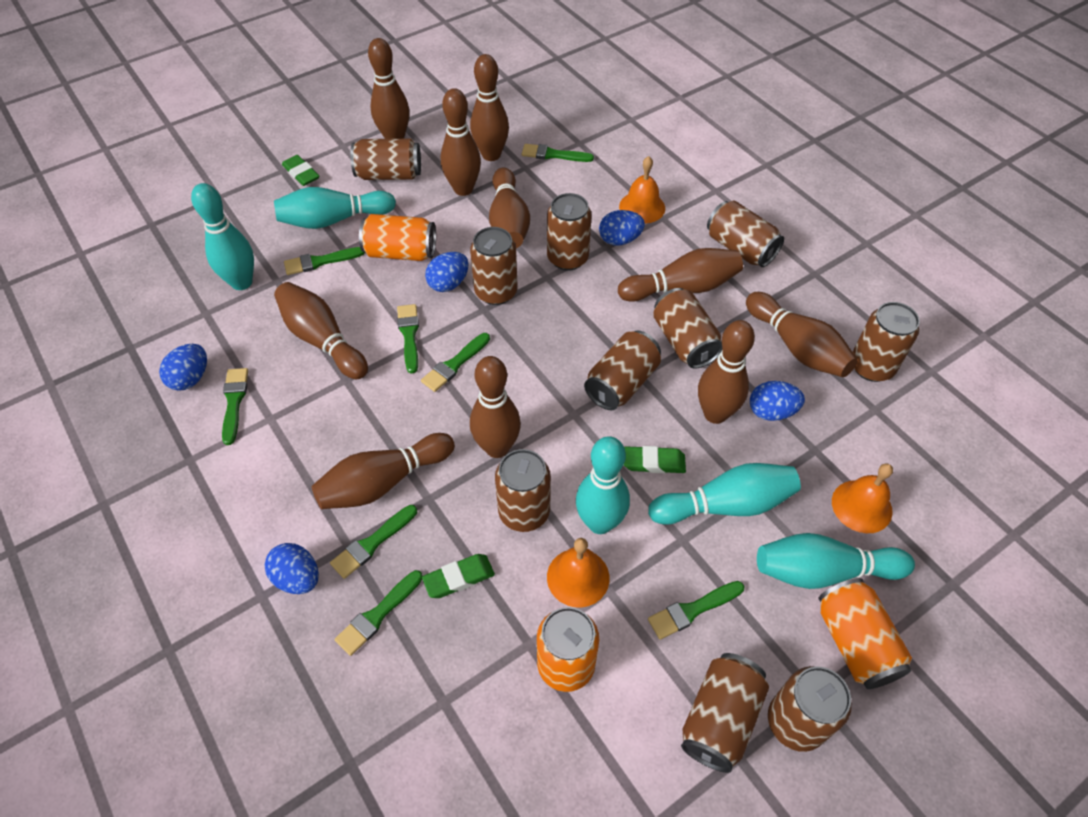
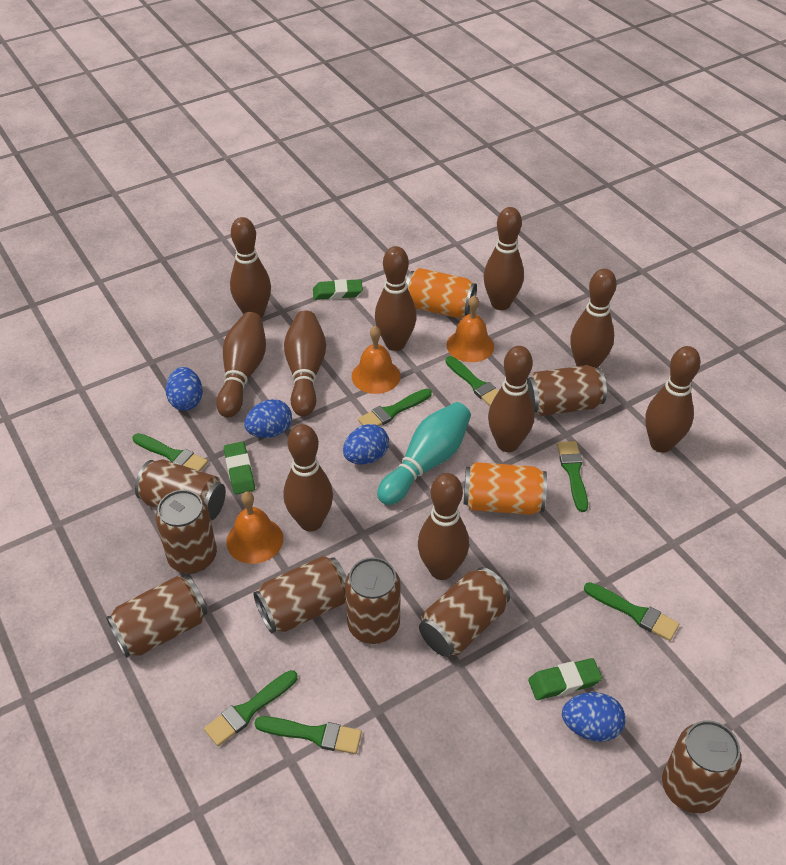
blue egg: 5 -> 4
brown can: 10 -> 8
green brush: 8 -> 7
orange can: 3 -> 2
turquoise bowling pin: 5 -> 1

